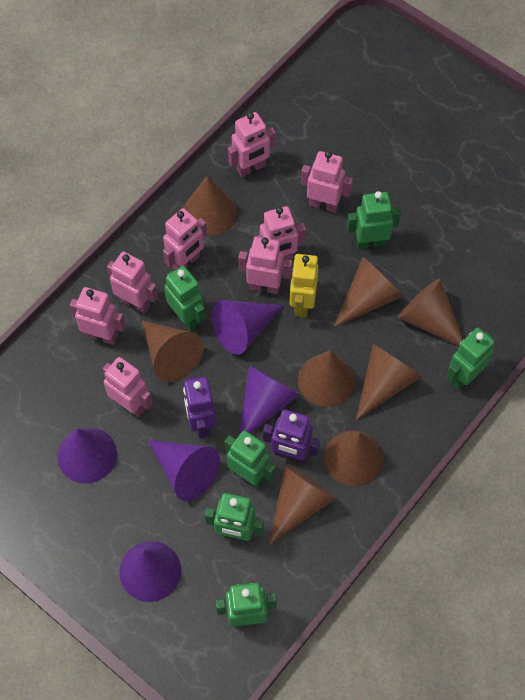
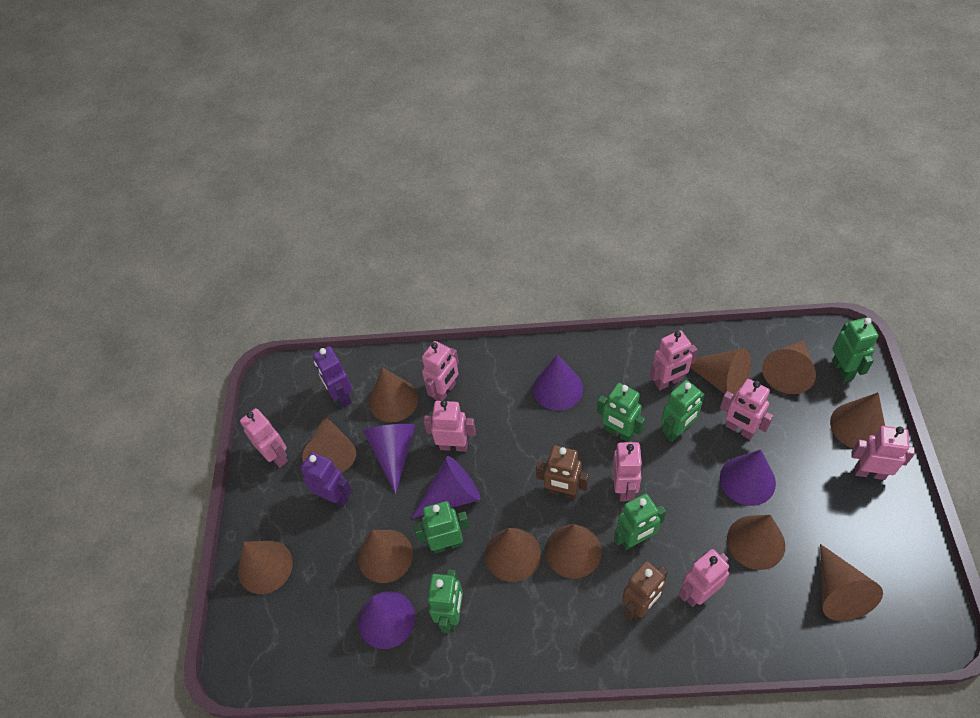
brown cone: 8 -> 11
brown robot: 0 -> 2
yellow robot: 1 -> 0

